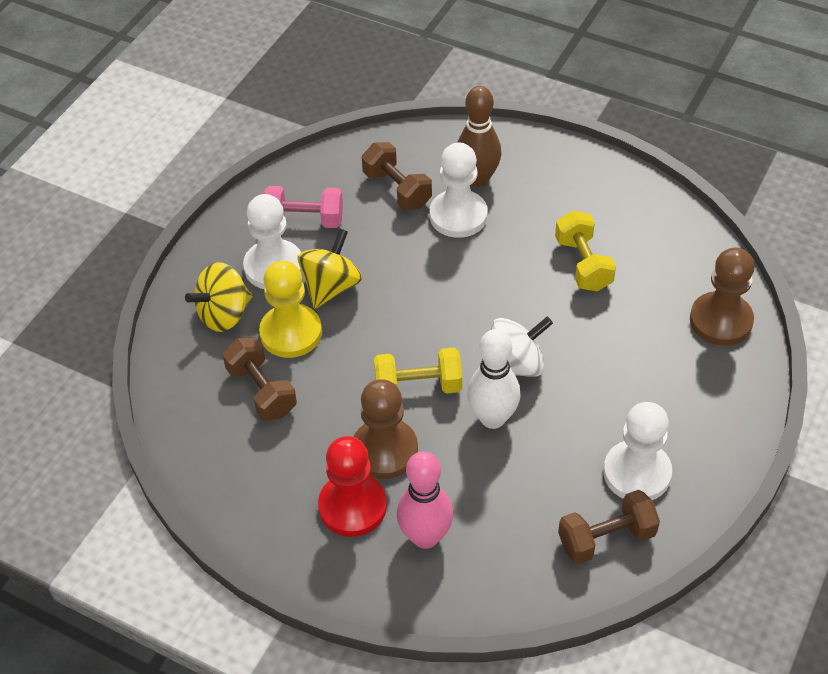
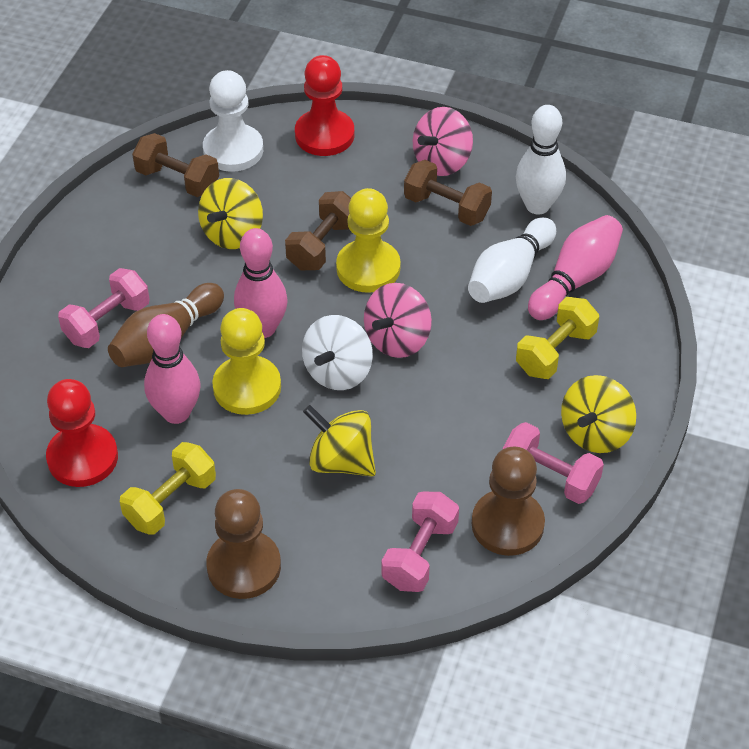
pink bowling pin: 1 -> 3
pink dumbbell: 1 -> 3
pink spinning top: 0 -> 2
red pawn: 1 -> 2
white bowling pin: 1 -> 2
white pawn: 3 -> 1
yellow pawn: 1 -> 2
yellow spinning top: 2 -> 3

